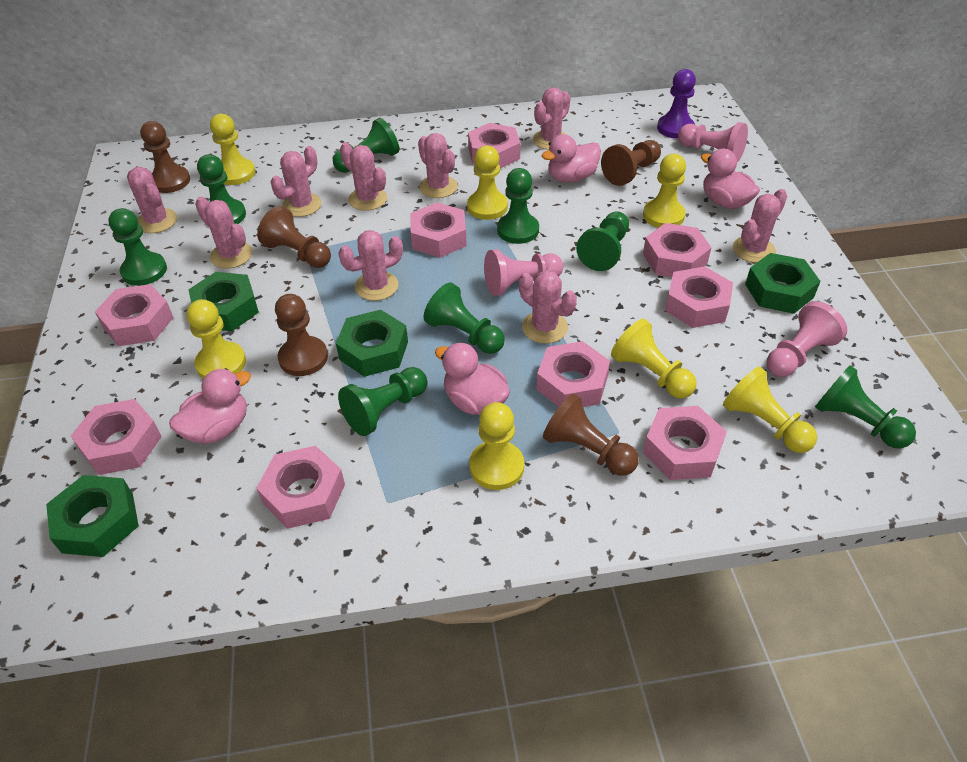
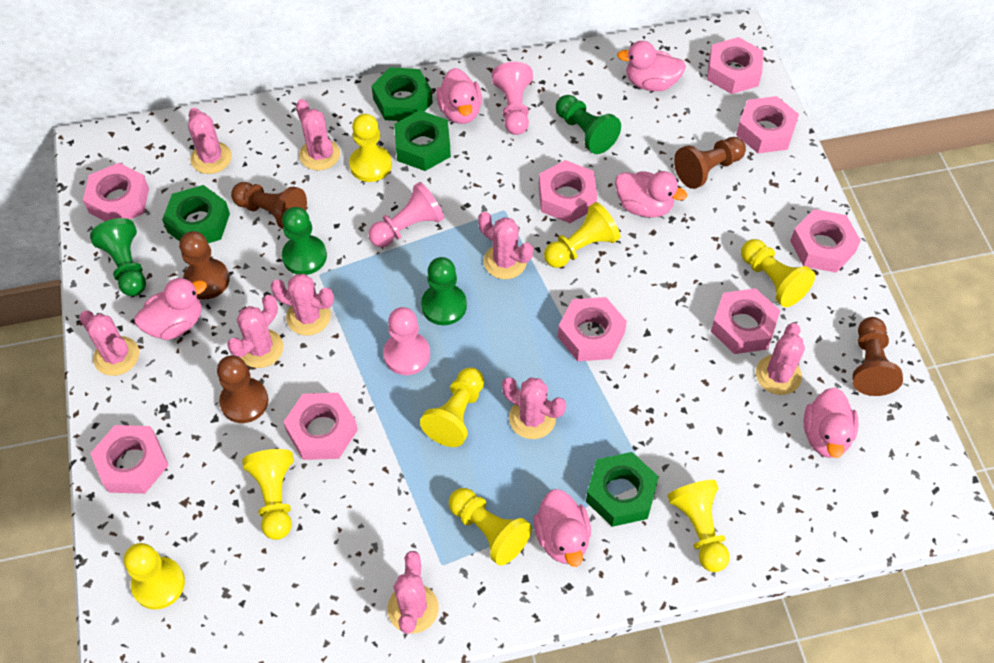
green pawn: 8 -> 4
pink duck: 4 -> 6
purple pawn: 1 -> 0
yellow pawn: 7 -> 8

